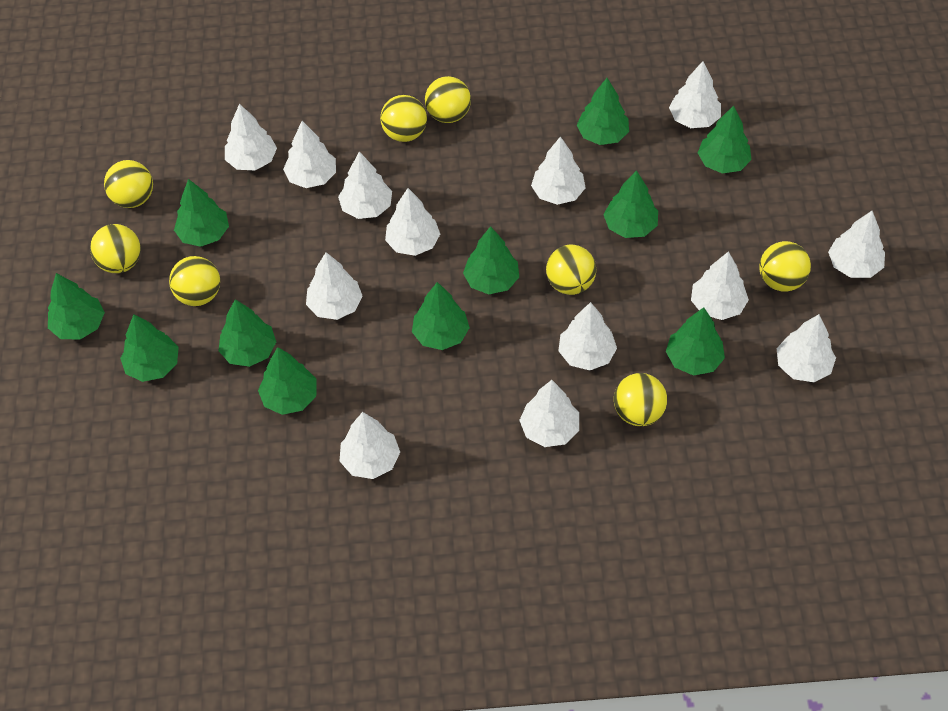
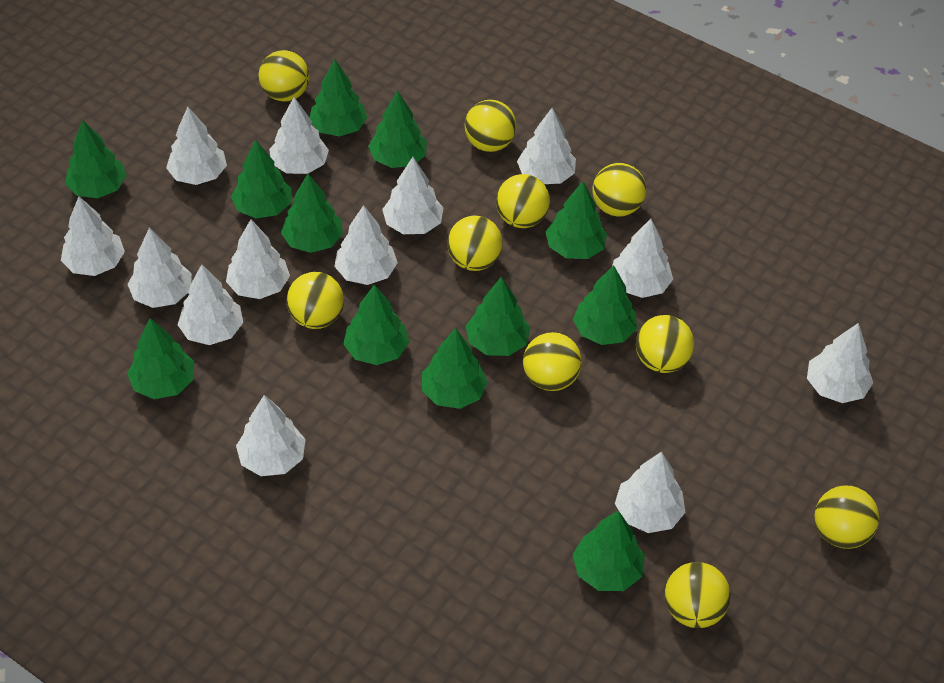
green tree: 11 -> 12
yellow ball: 8 -> 10

